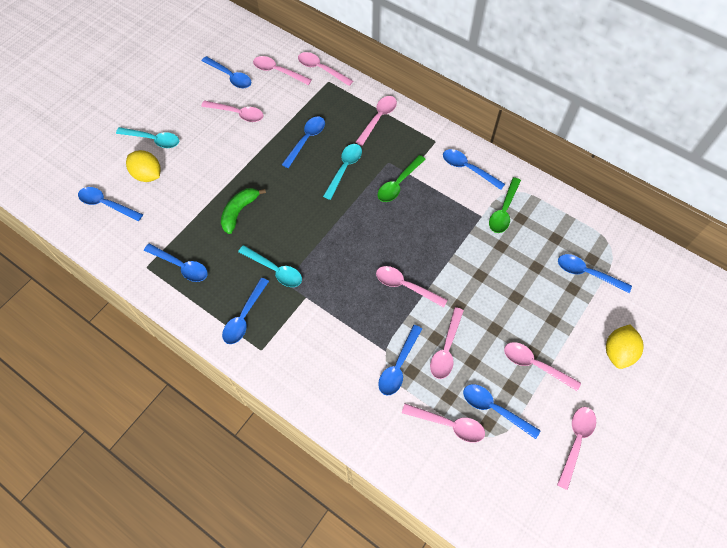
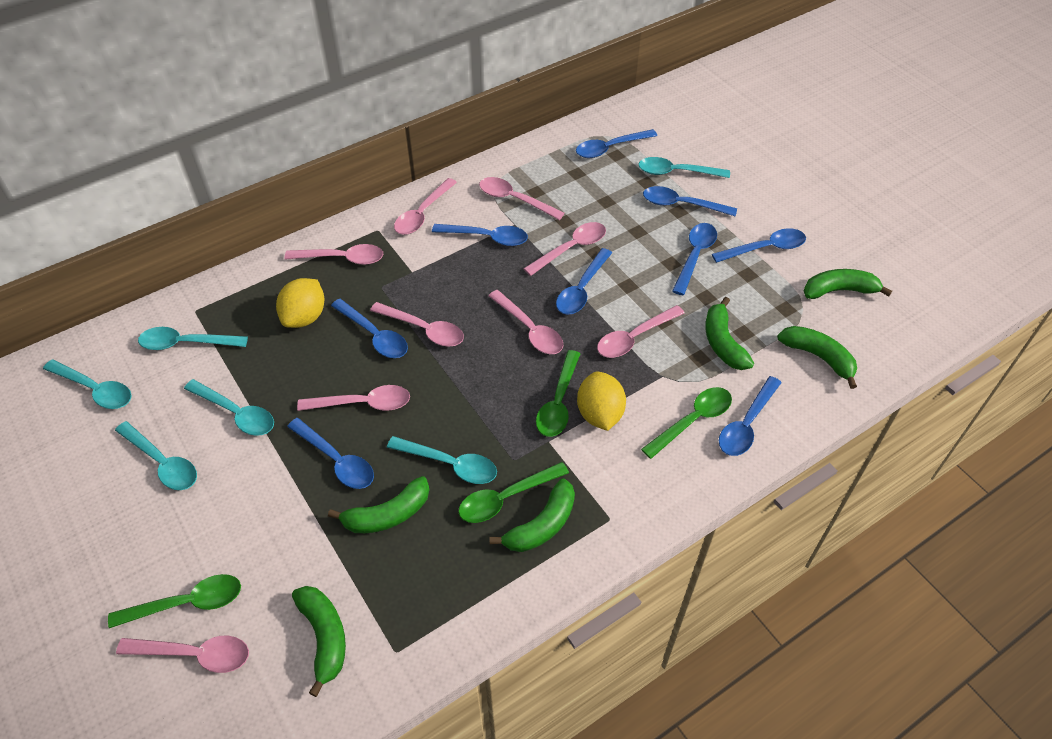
green banana: 1 -> 6
green spoon: 2 -> 4
turquoise spoon: 3 -> 6

